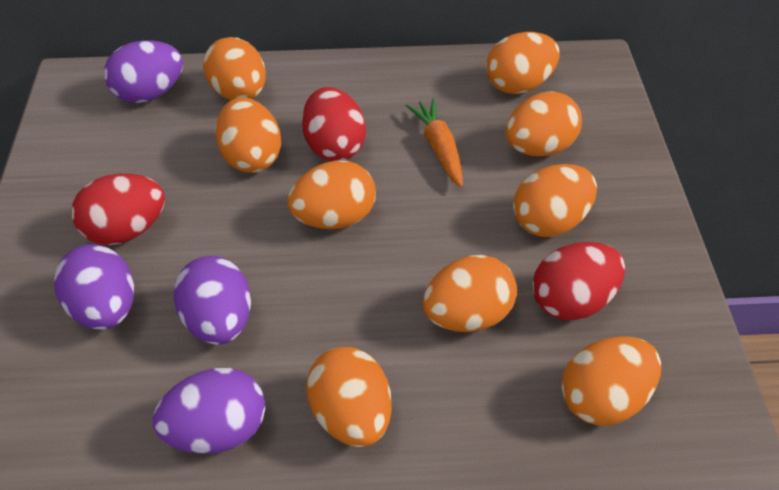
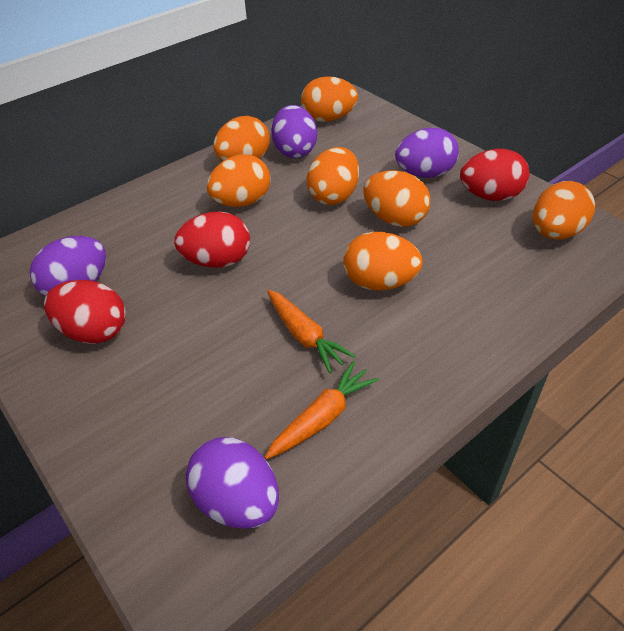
orange carrot: 1 -> 2
orange egg: 9 -> 7

